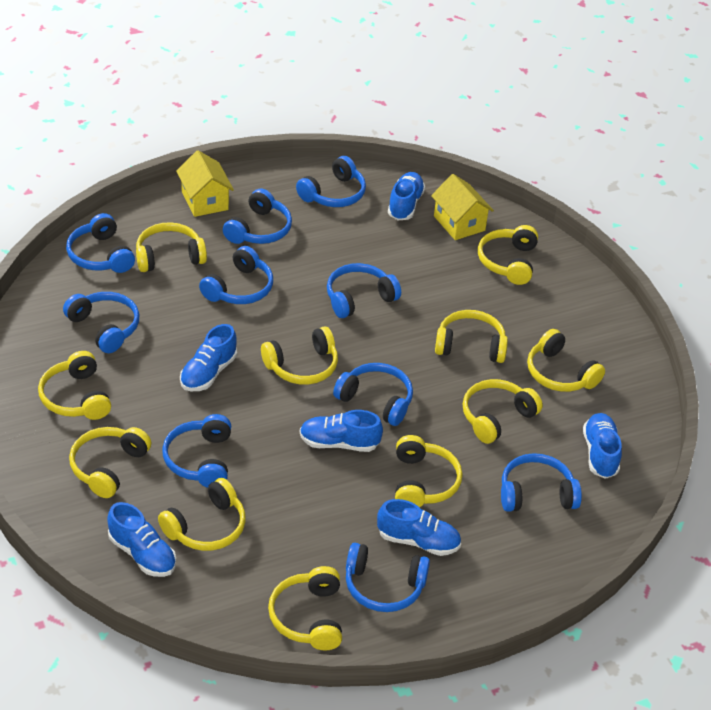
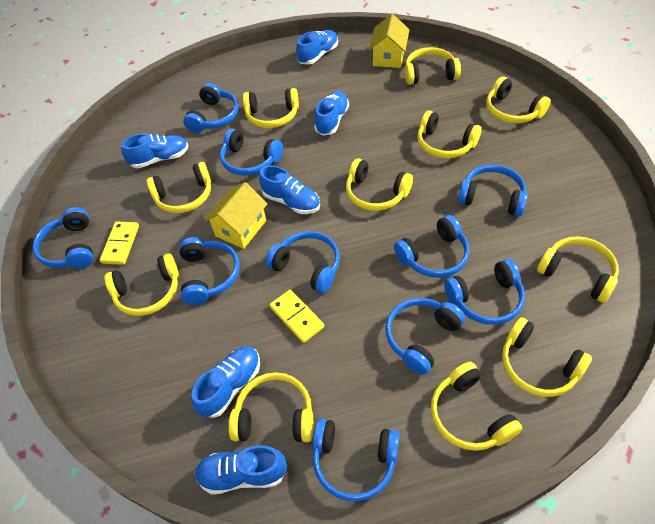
yellow domino: 0 -> 2

